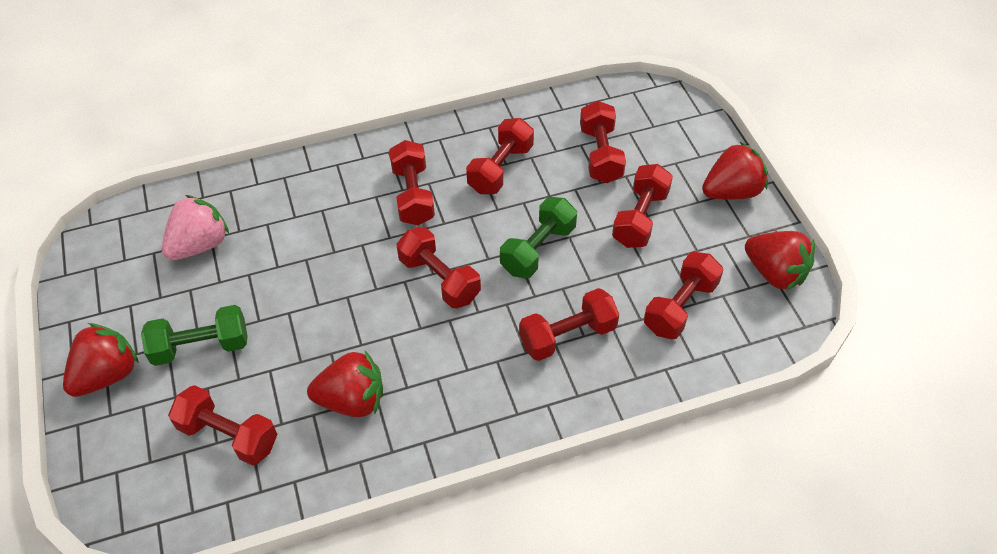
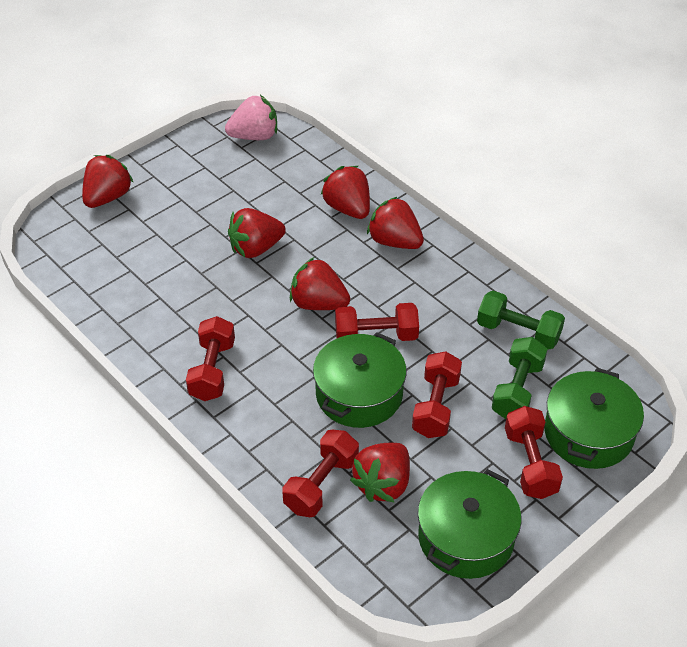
green pot: 0 -> 3
red dumbbell: 8 -> 5
red strawberry: 4 -> 6

